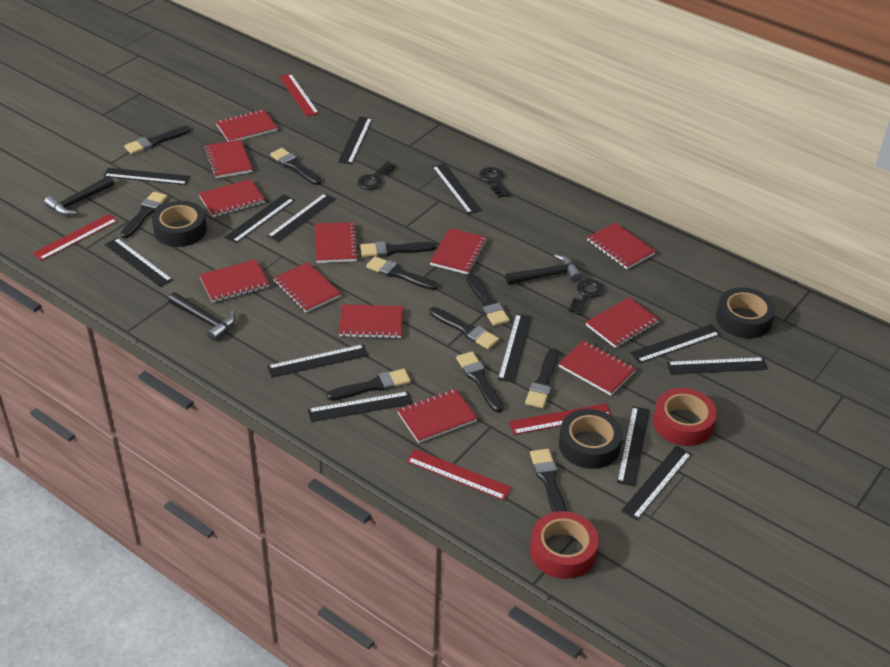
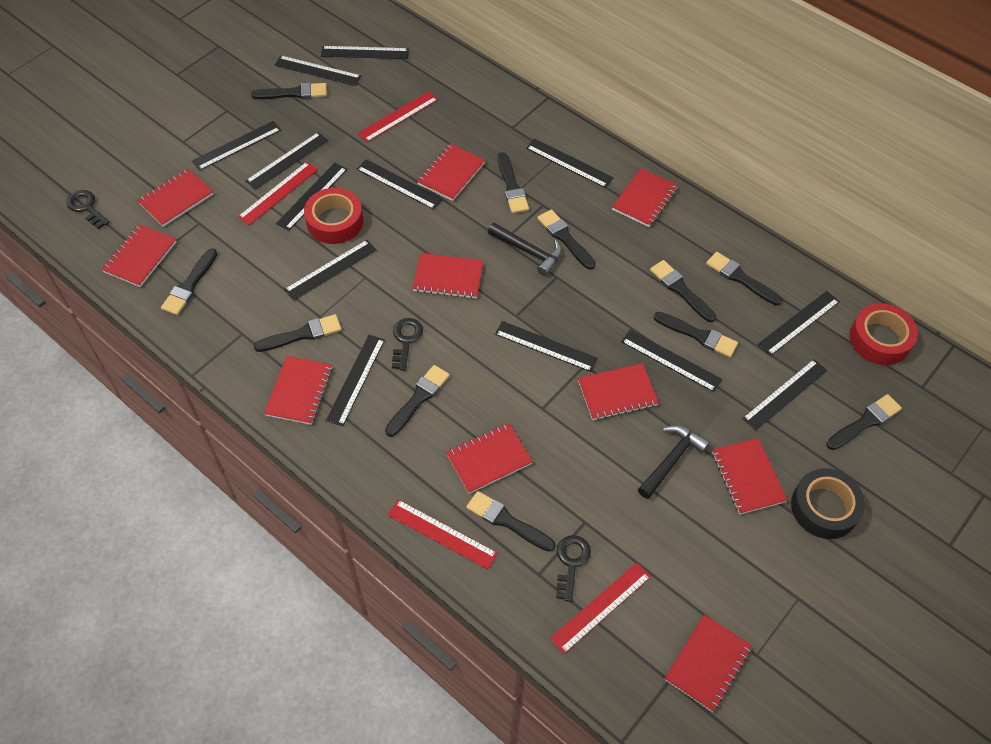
black hammer: 3 -> 2
black tape: 3 -> 1
red notebook: 12 -> 10

